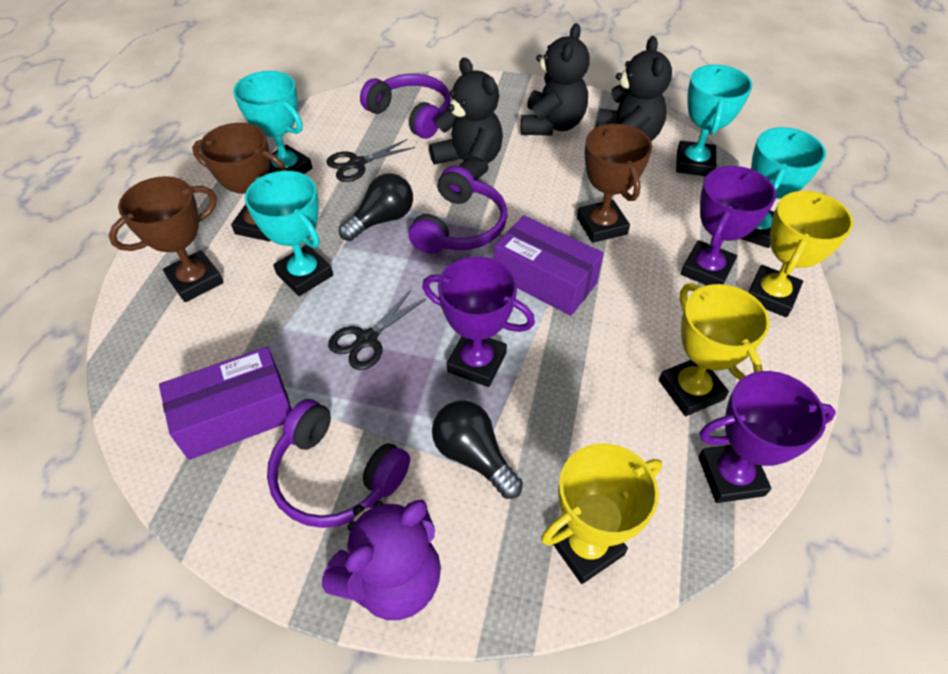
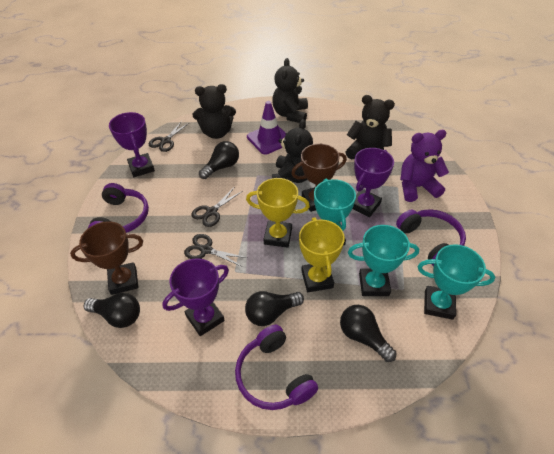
black light bulb: 2 -> 4
black scissors: 2 -> 3
black teddy bear: 3 -> 4
brown trophy: 3 -> 2
purple box: 2 -> 0
purple traffic cone: 0 -> 1
turquoise trophy: 4 -> 3
yellow trophy: 3 -> 2

